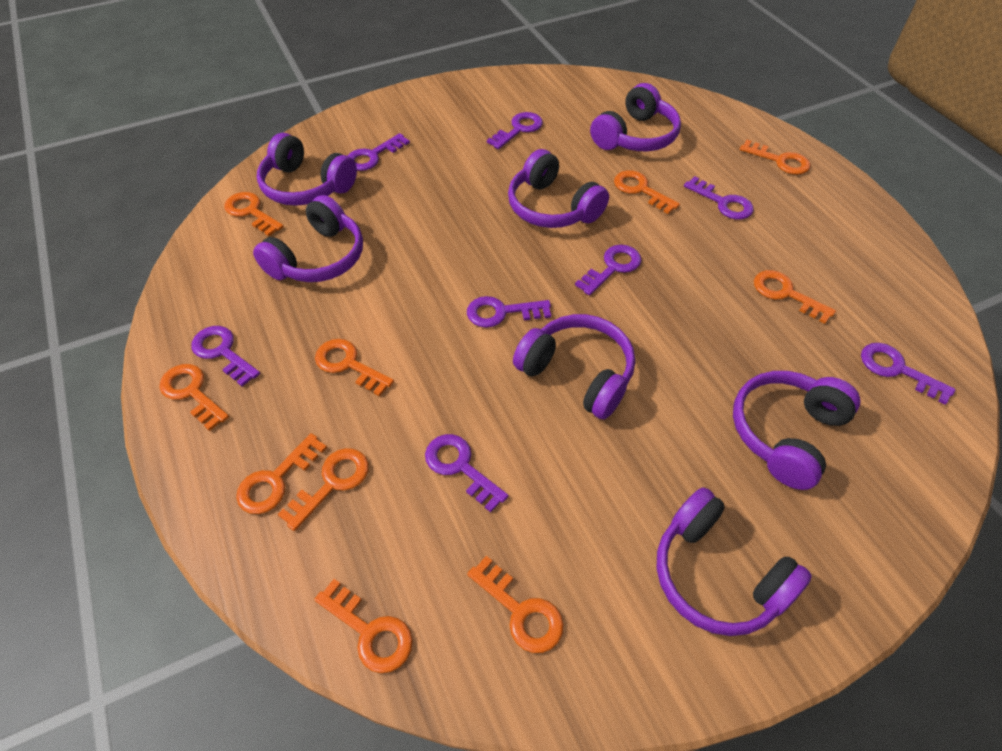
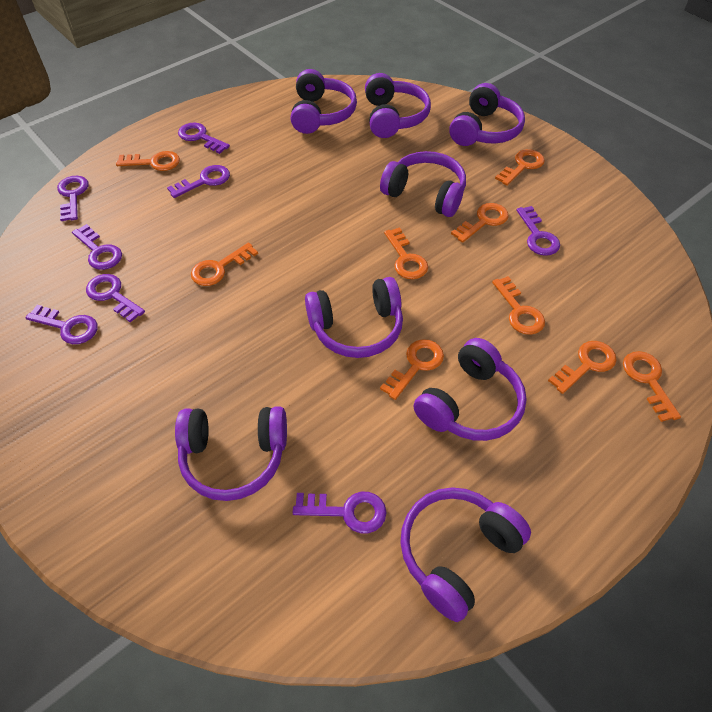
orange key: 10 -> 9
purple headphones: 7 -> 8

